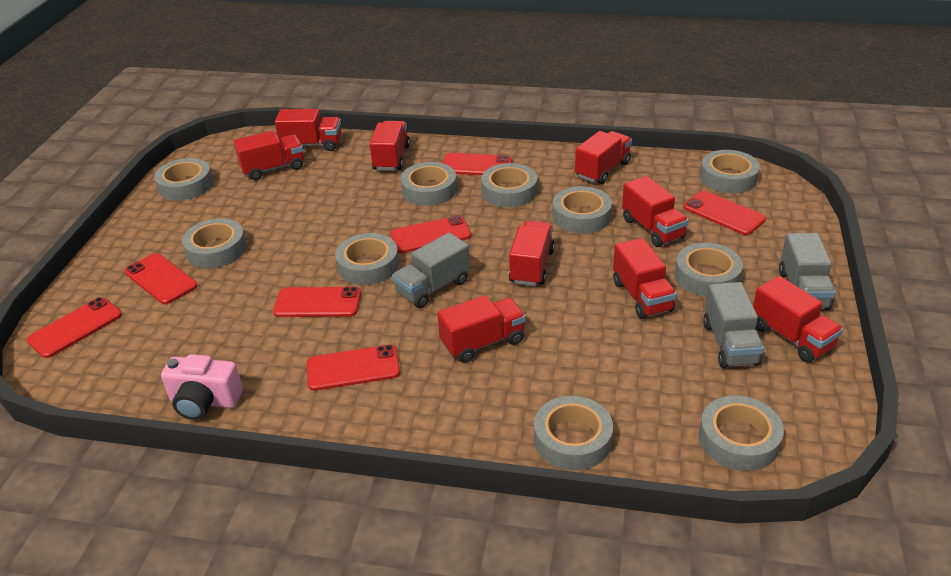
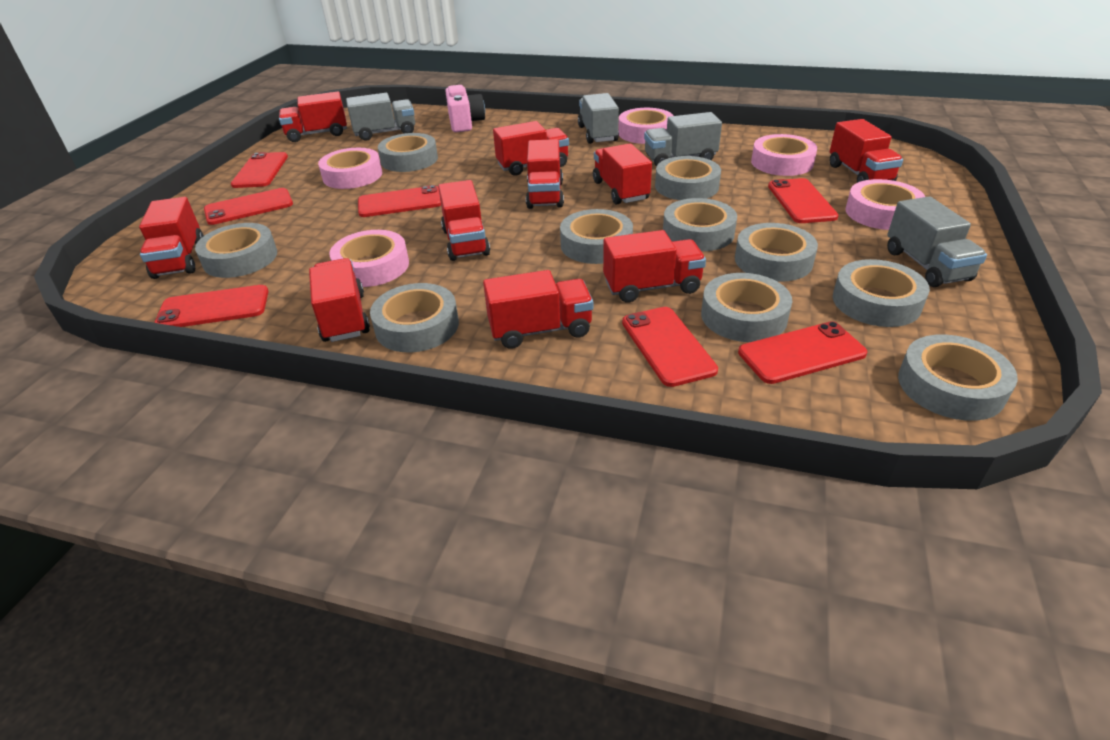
grey truck: 3 -> 4
pink tape: 0 -> 5
red truck: 9 -> 10

